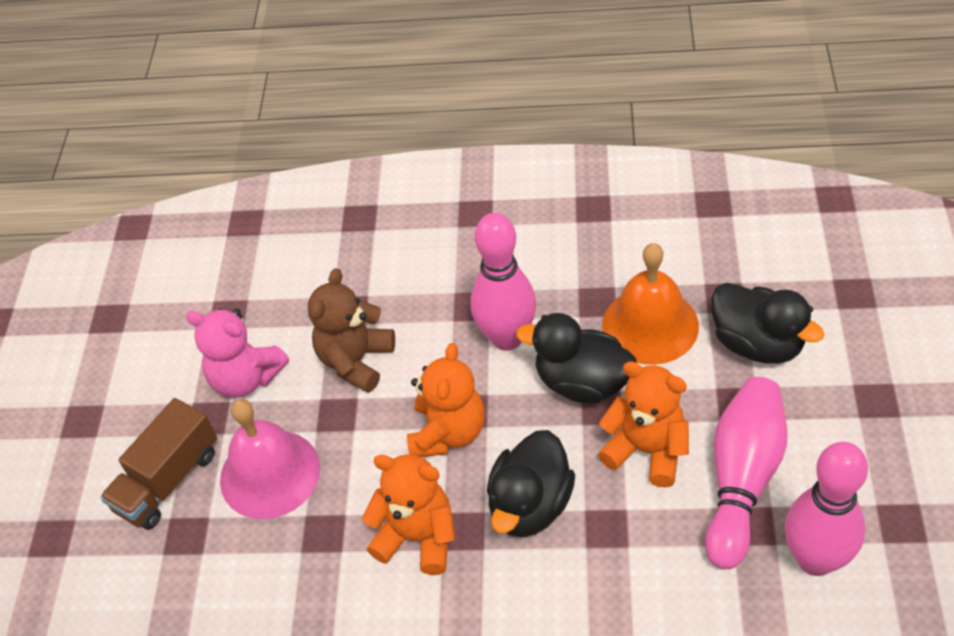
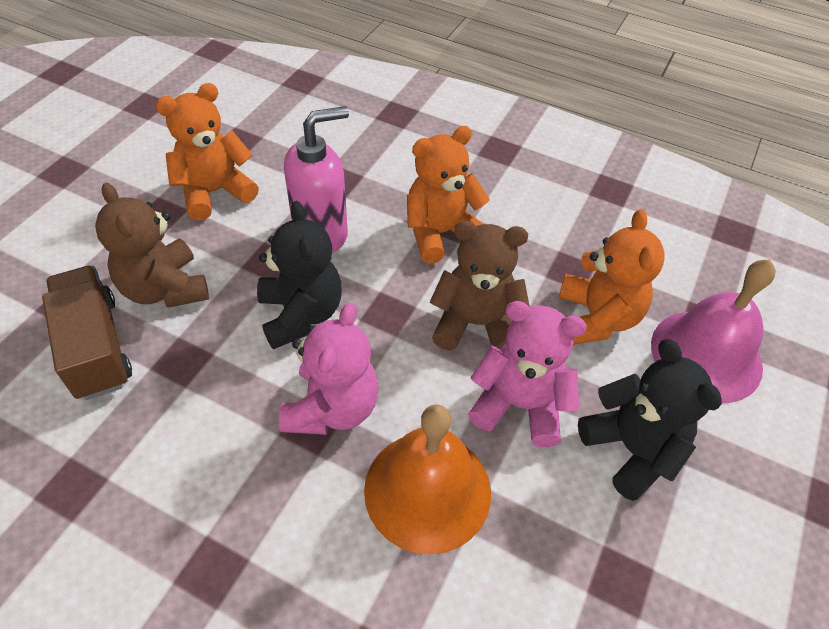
black duck: 3 -> 0
black teddy bear: 0 -> 2
brown teddy bear: 1 -> 2
pink bowling pin: 3 -> 0
pink soap dispenser: 0 -> 1
pink teddy bear: 1 -> 2

